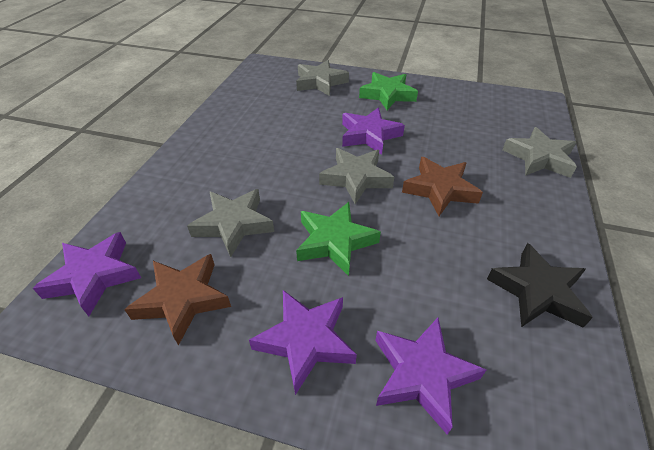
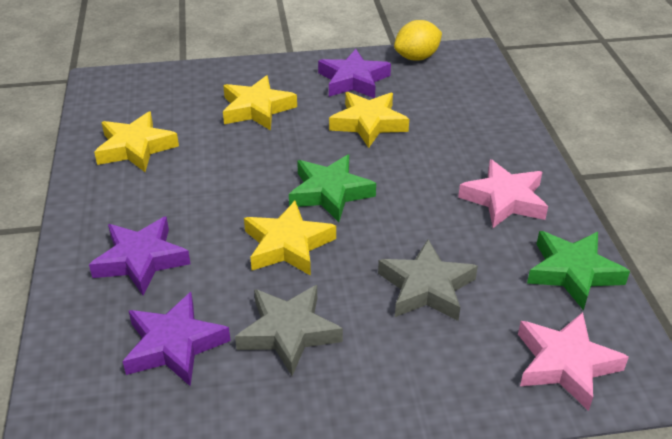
black star: 1 -> 0
brown star: 2 -> 0
grey star: 4 -> 2
pink star: 0 -> 2
purple star: 4 -> 3
yellow lemon: 0 -> 1
yellow star: 0 -> 4

